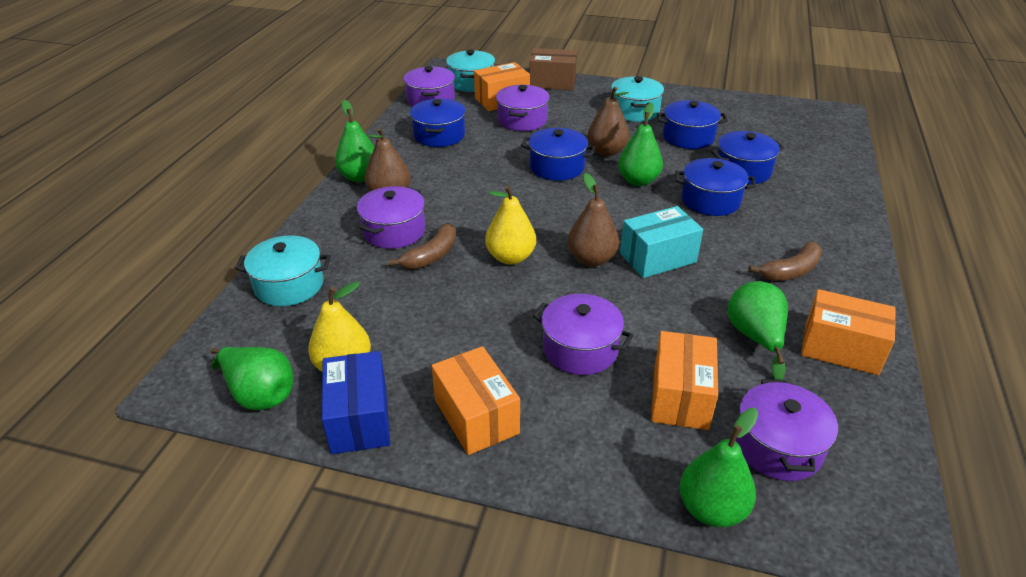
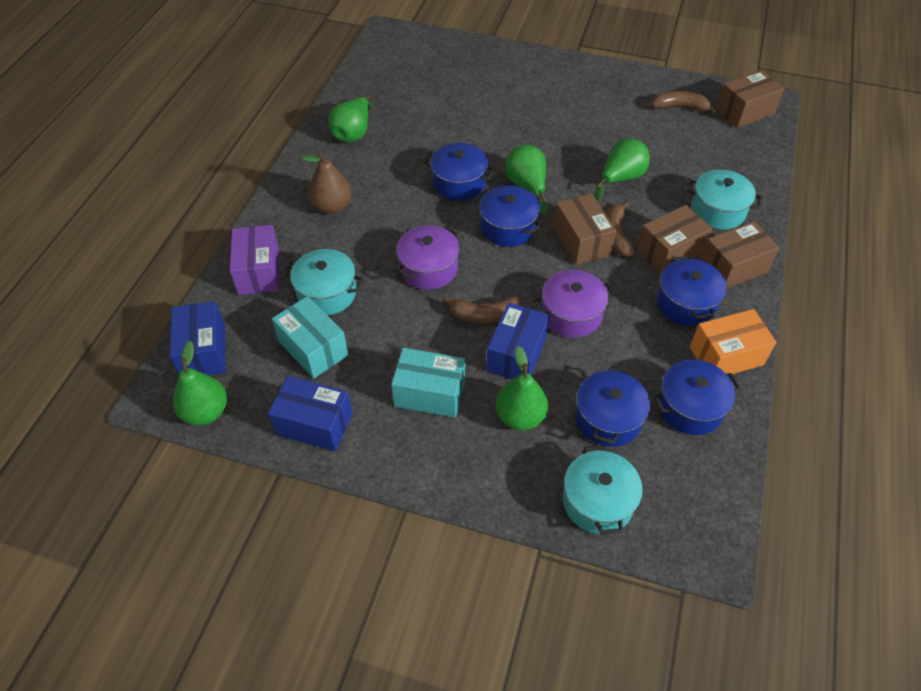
blue box: 1 -> 3
brown banana: 2 -> 3
brown box: 1 -> 4
brown pear: 3 -> 1
orange box: 4 -> 1
purple box: 0 -> 1
purple pot: 5 -> 2
turquoise box: 1 -> 2
yellow pear: 2 -> 0

